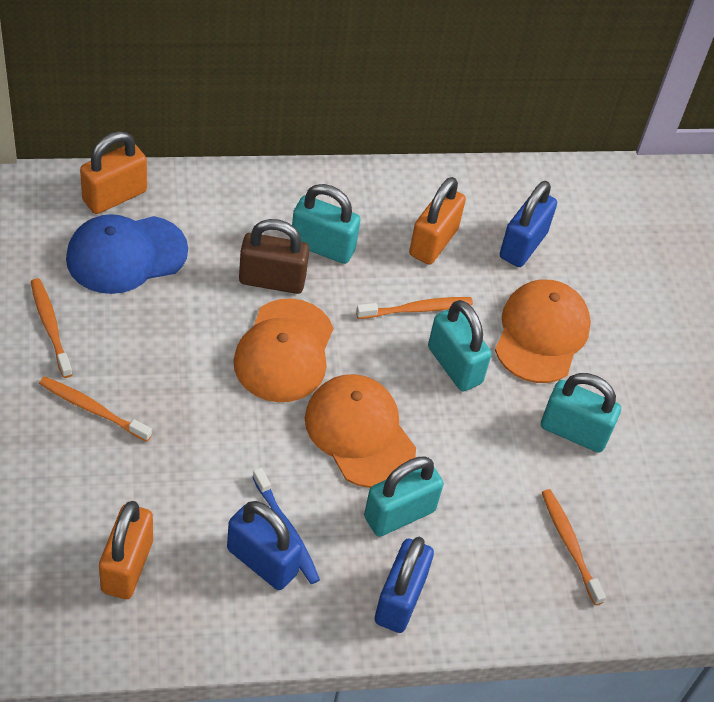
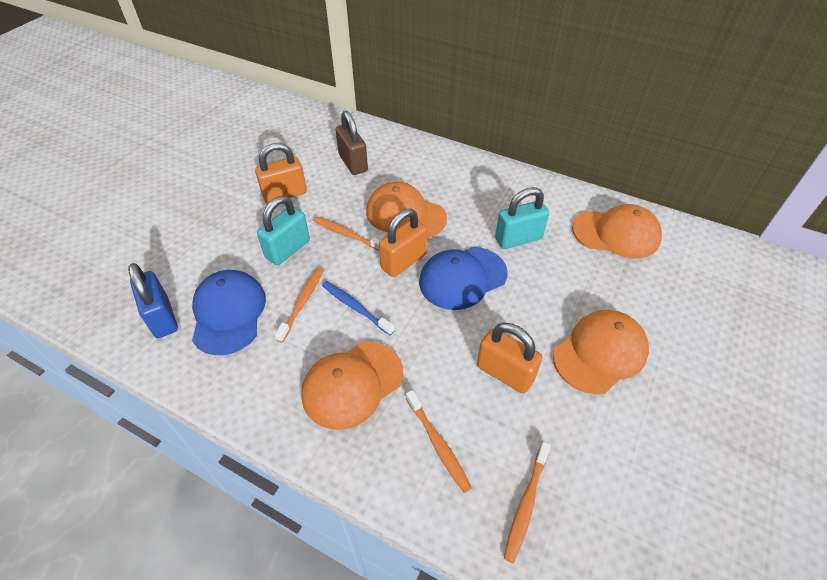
blue cap: 1 -> 2
blue padlock: 3 -> 1
orange cap: 3 -> 4
turquoise padlock: 4 -> 2

